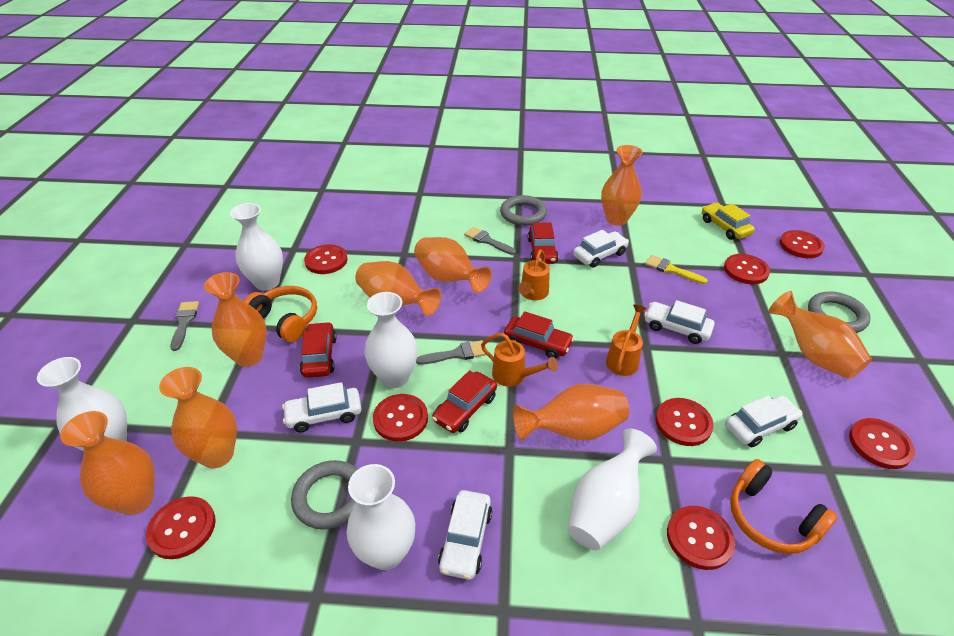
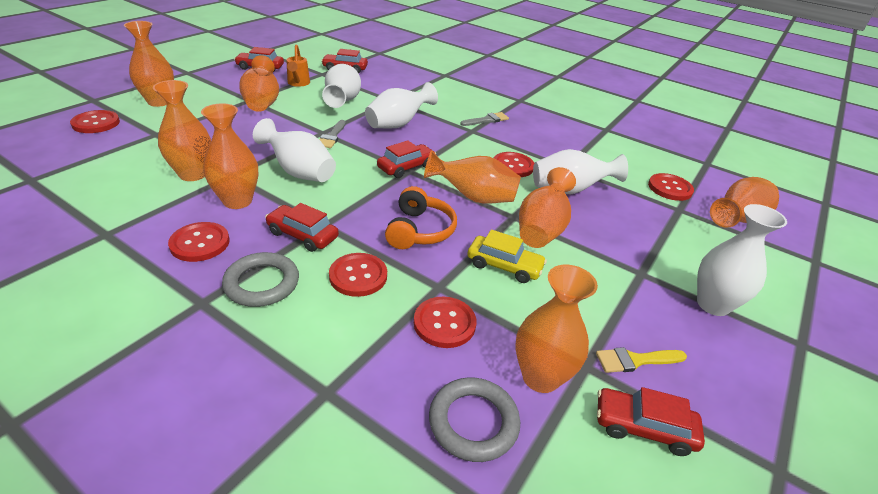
grey brush: 3 -> 2
grey ring: 3 -> 2
orange headphones: 2 -> 1
orange watering can: 3 -> 1
red button: 8 -> 6
red car: 4 -> 5
white car: 5 -> 0

